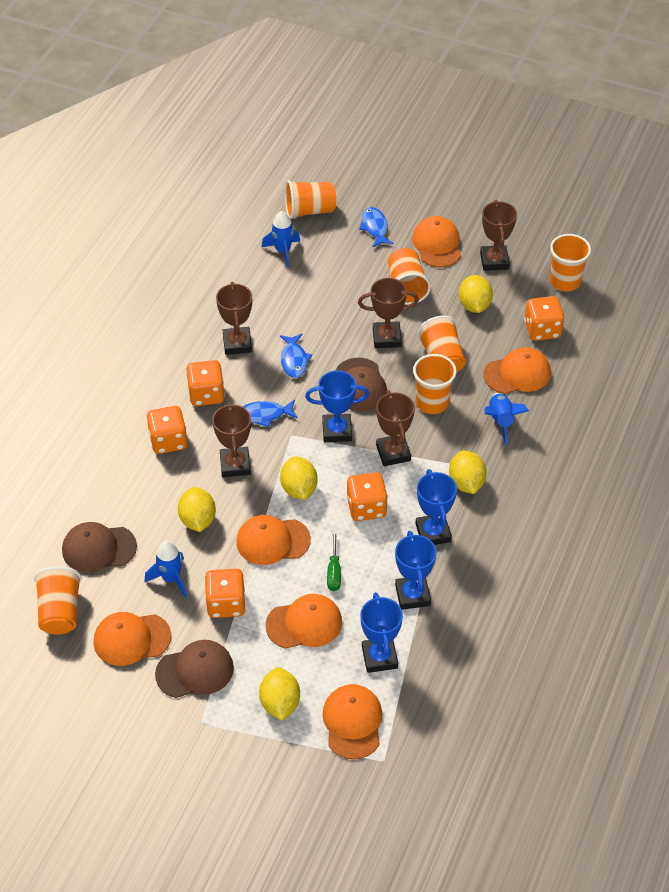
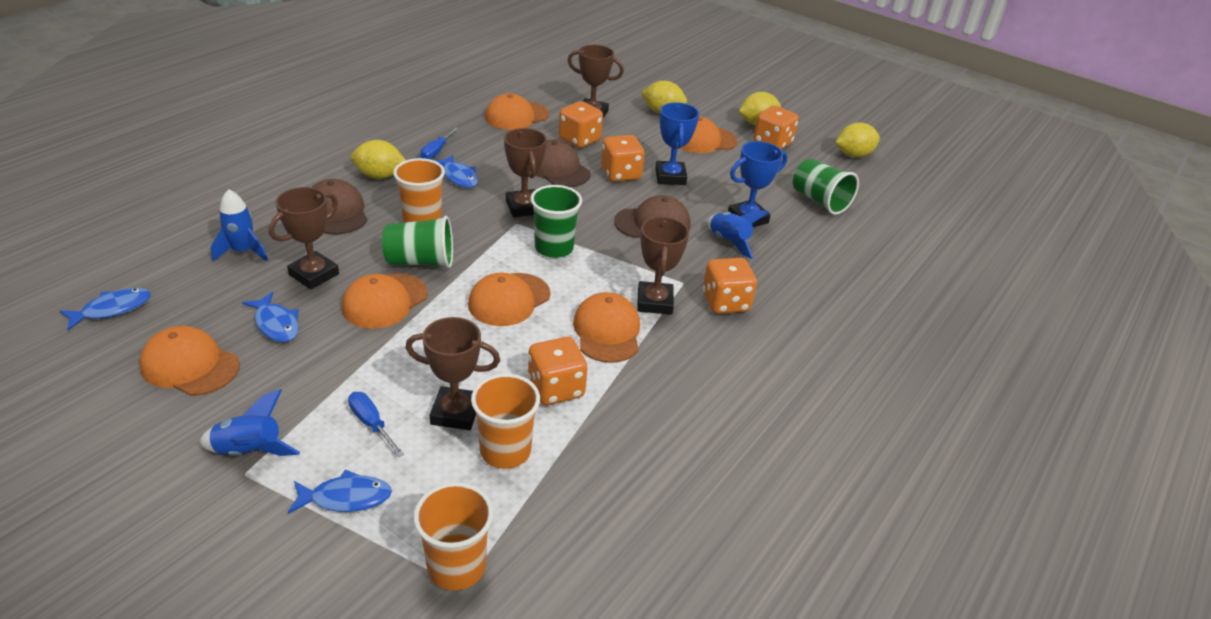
blue fish: 3 -> 4
blue screwdriver: 0 -> 2
blue trophy: 4 -> 2
green cup: 0 -> 3
green screwdriver: 1 -> 0
orange cup: 6 -> 3
yellow lemon: 5 -> 4

